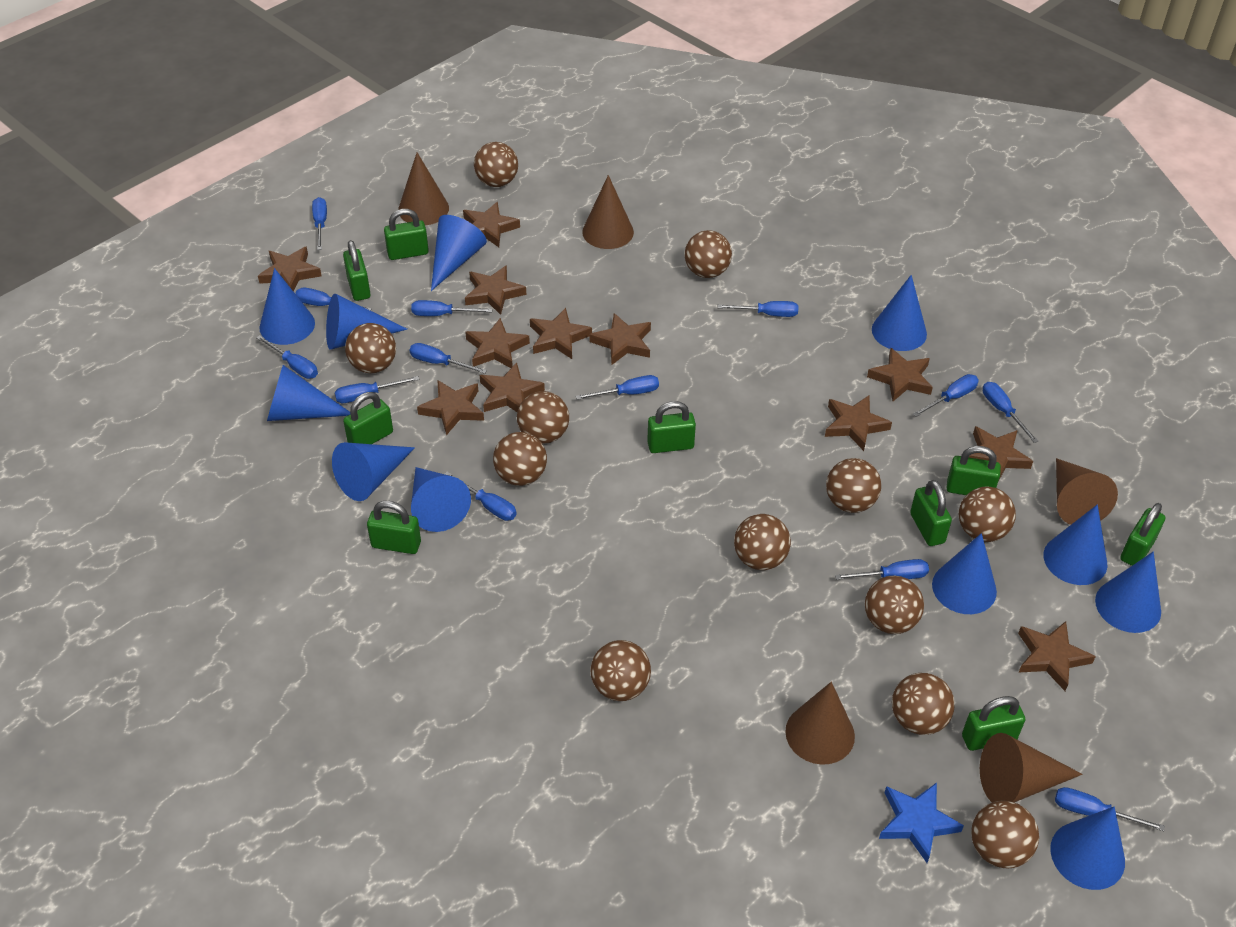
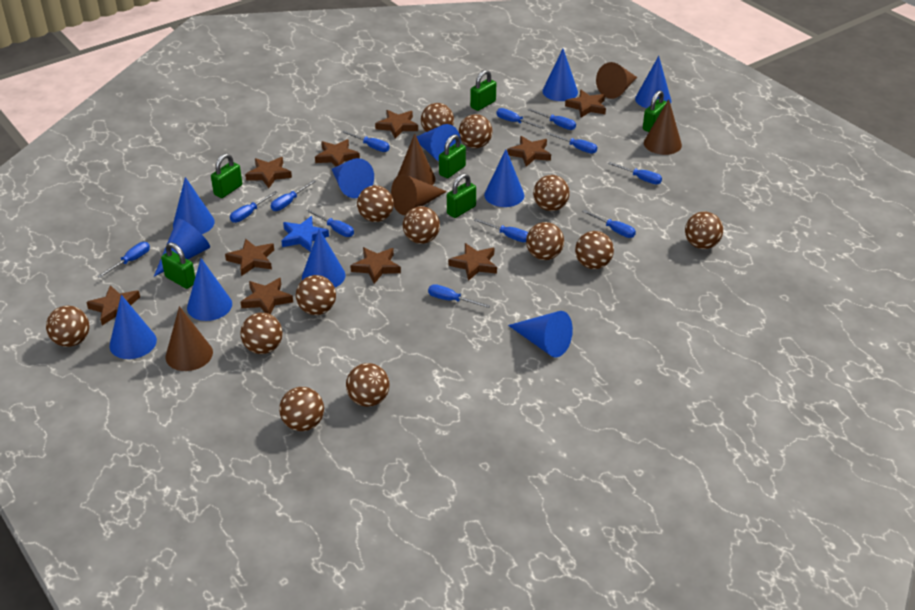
blue screwdriver: 13 -> 12
brown ball: 12 -> 13
brown star: 12 -> 10
green padlock: 9 -> 6

